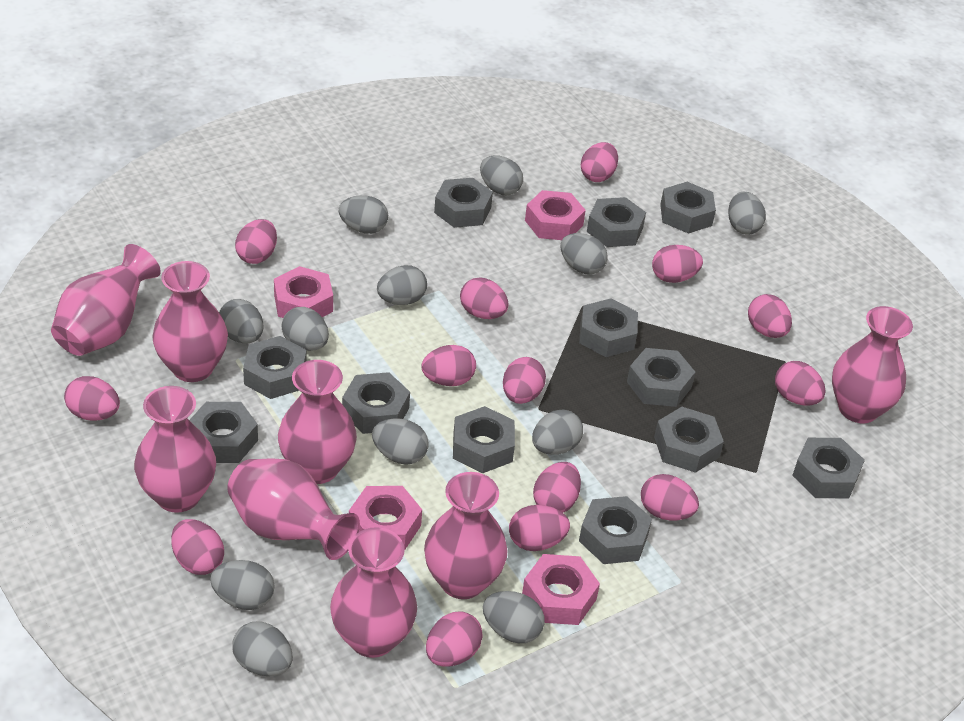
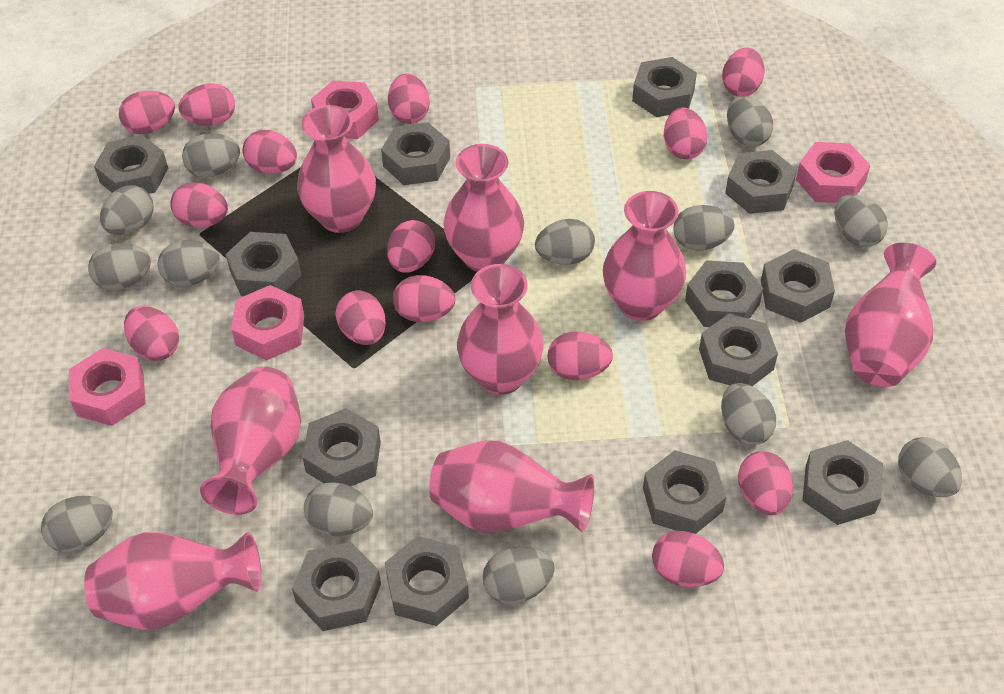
grey egg: 12 -> 13
grey nut: 12 -> 13

